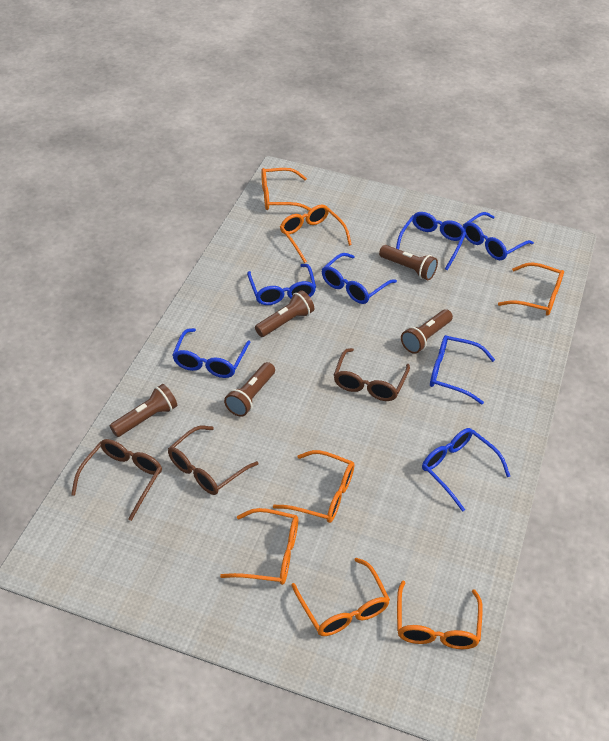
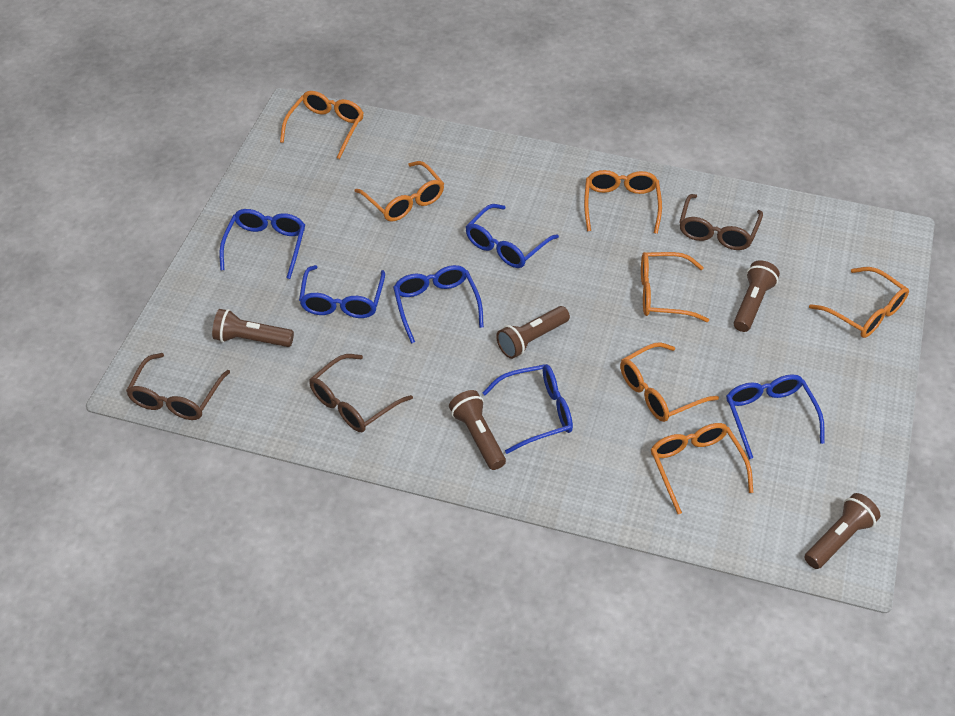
blue glasses: 7 -> 6

